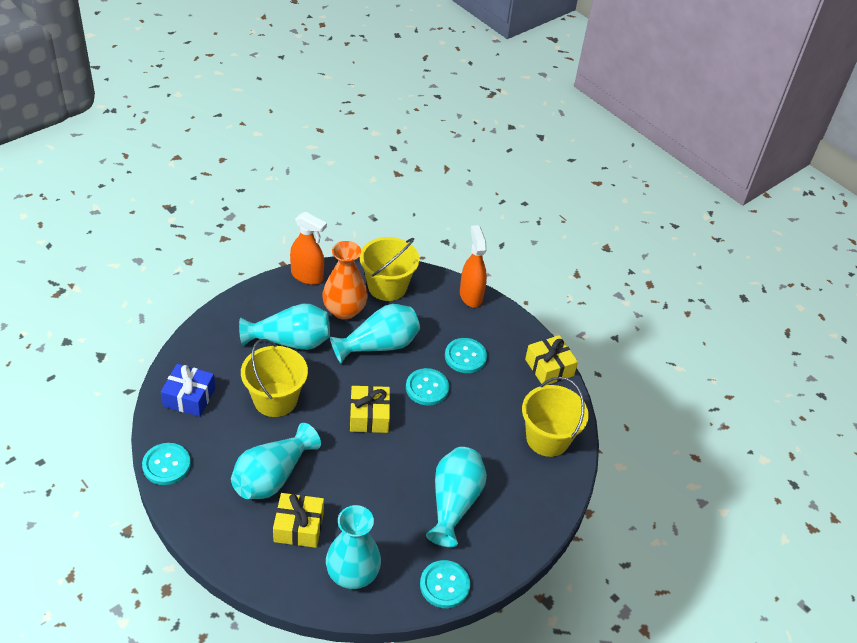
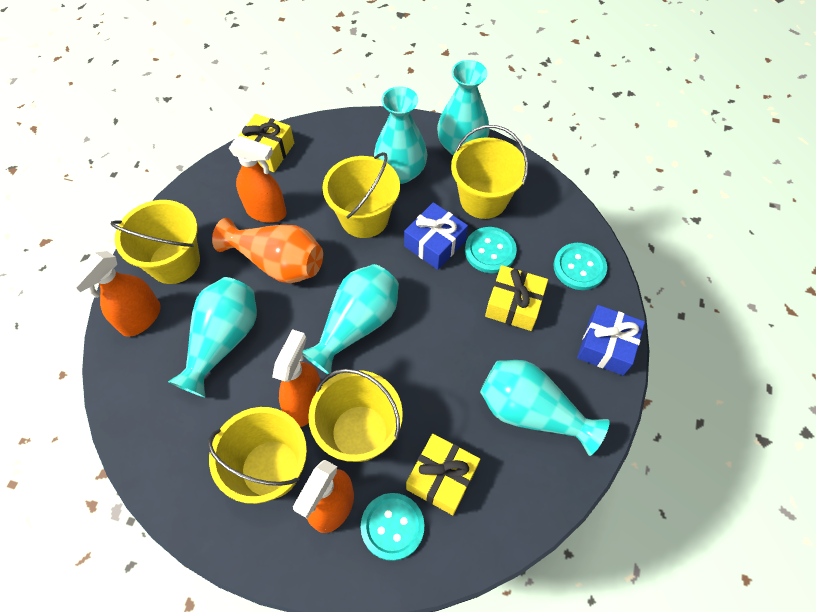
blue gift: 1 -> 2
orange spray bottle: 2 -> 4
turquoise button: 4 -> 3
yellow bucket: 3 -> 5

